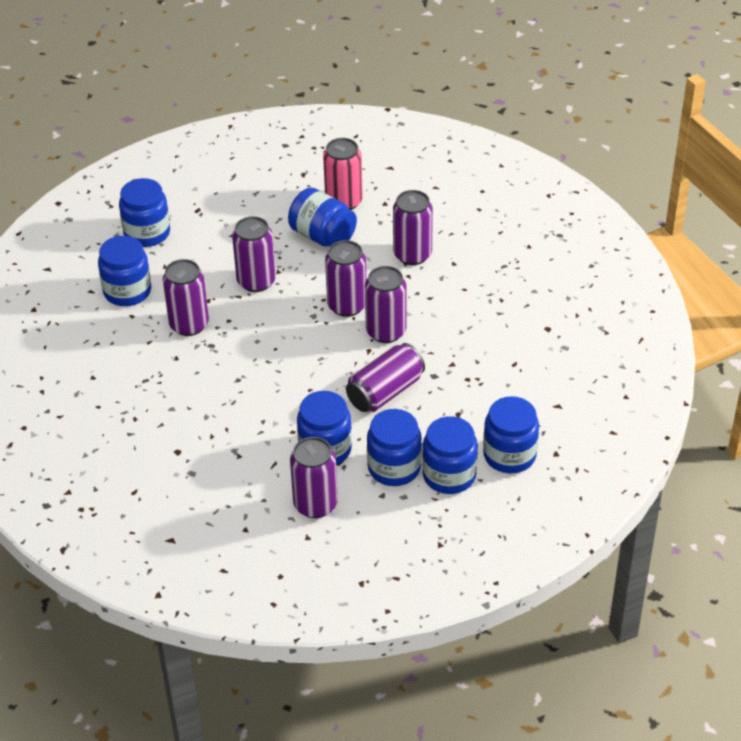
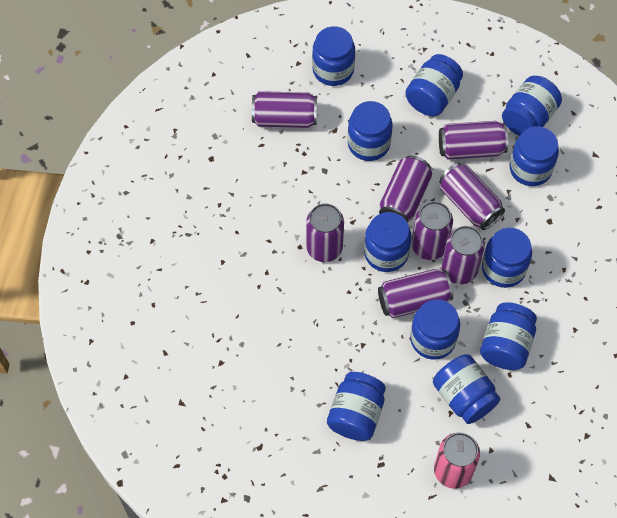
blue jar: 7 -> 11
purple can: 7 -> 8

